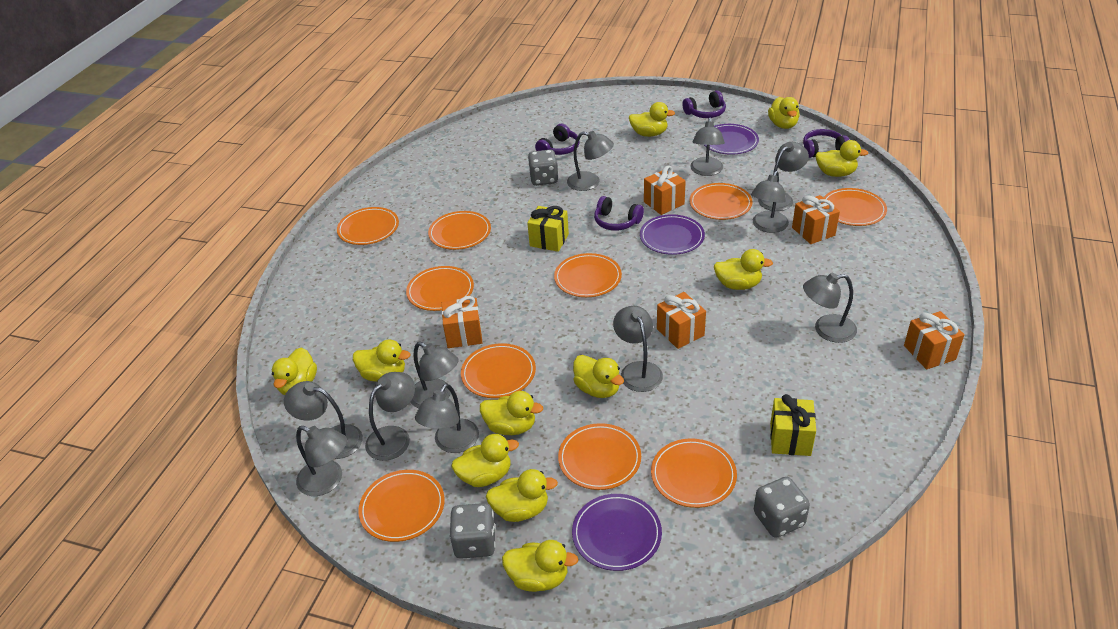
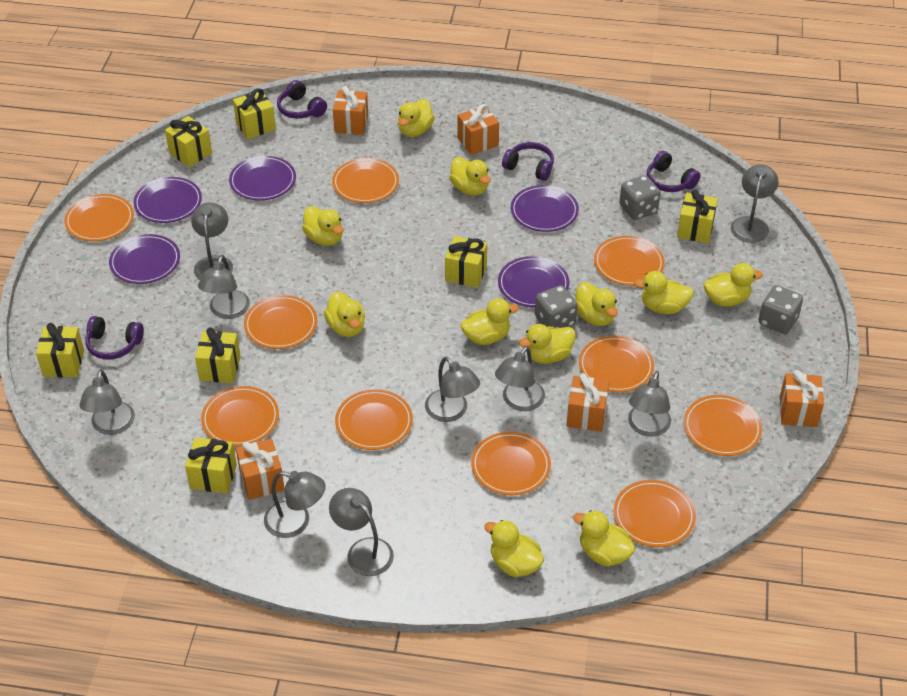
grey lamp: 11 -> 9
purple plate: 3 -> 5
yellow gift: 2 -> 7

